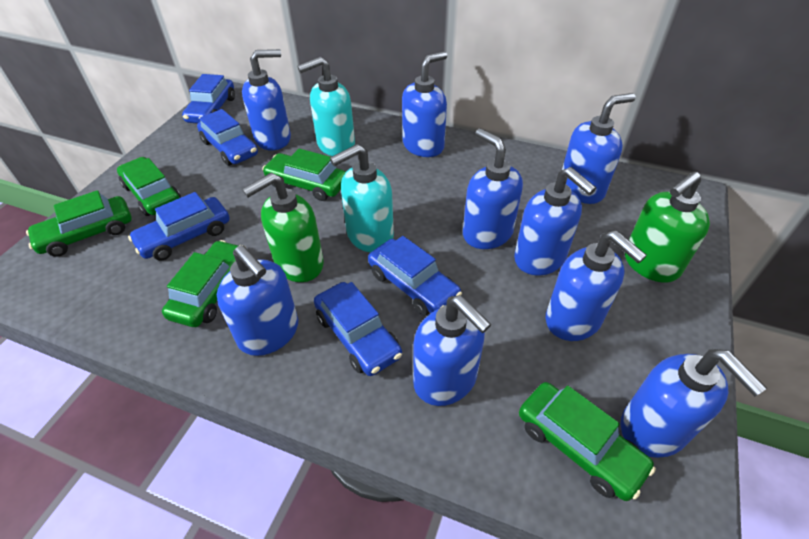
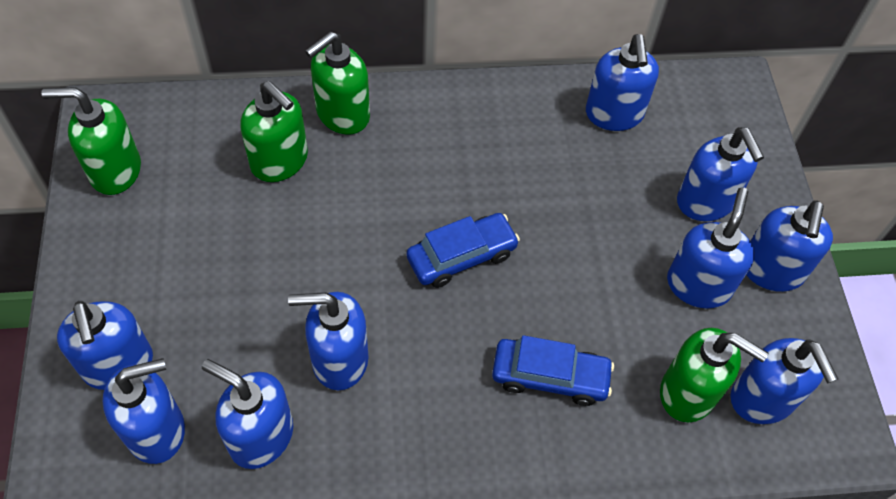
blue car: 5 -> 2
green car: 5 -> 0
green soap dispenser: 2 -> 4
turquoise soap dispenser: 2 -> 0

